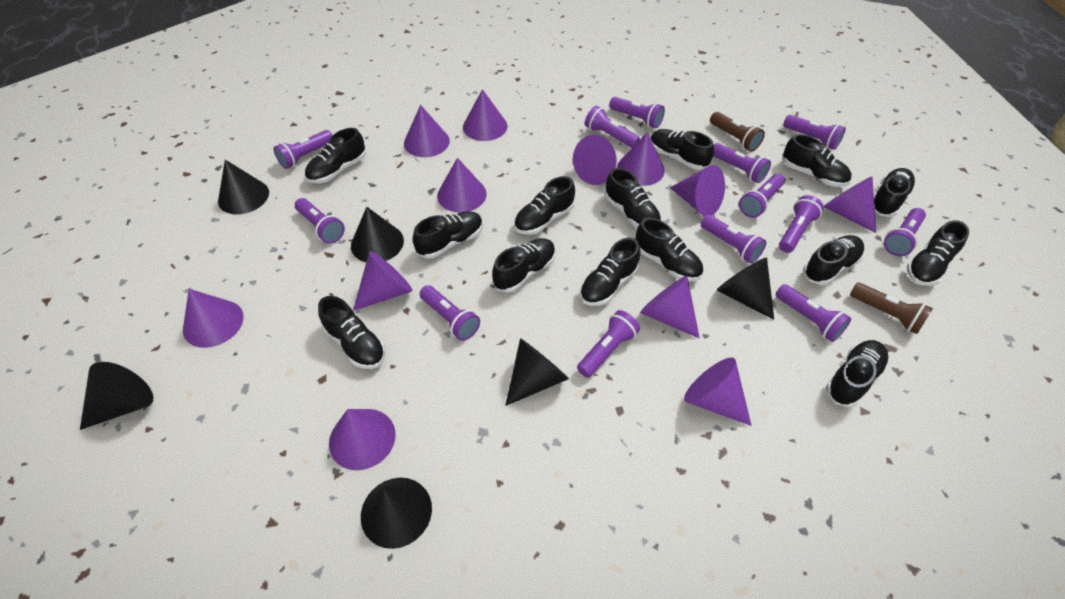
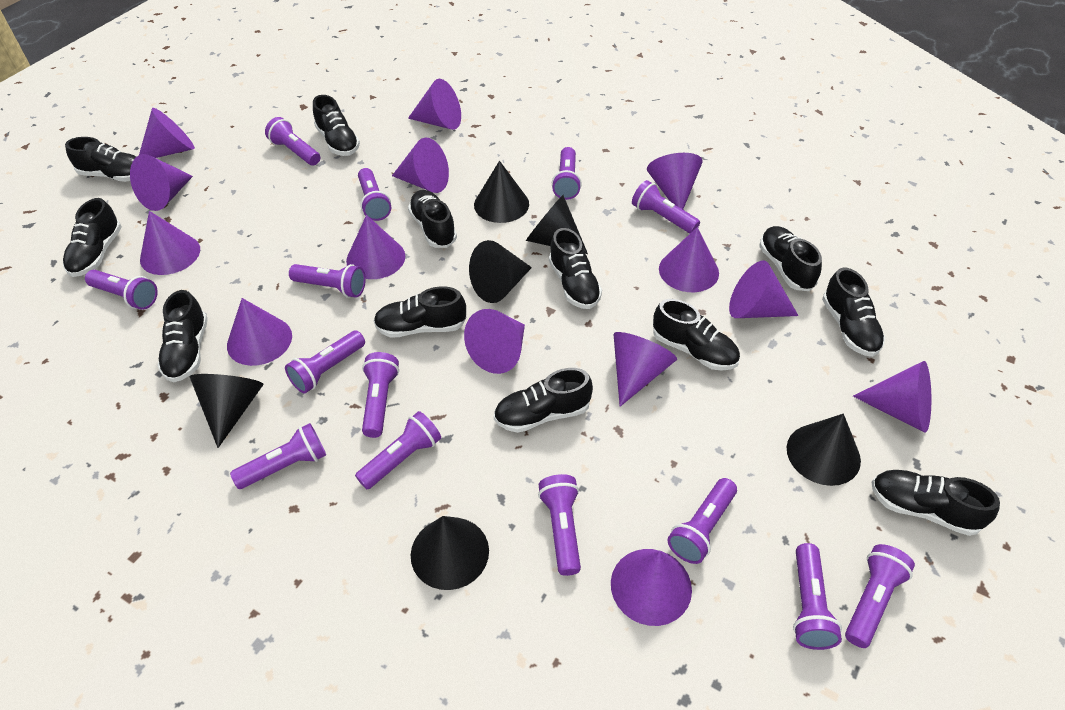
black shoe: 14 -> 12
brown flashlight: 2 -> 0
purple cone: 12 -> 14
purple flashlight: 13 -> 14

